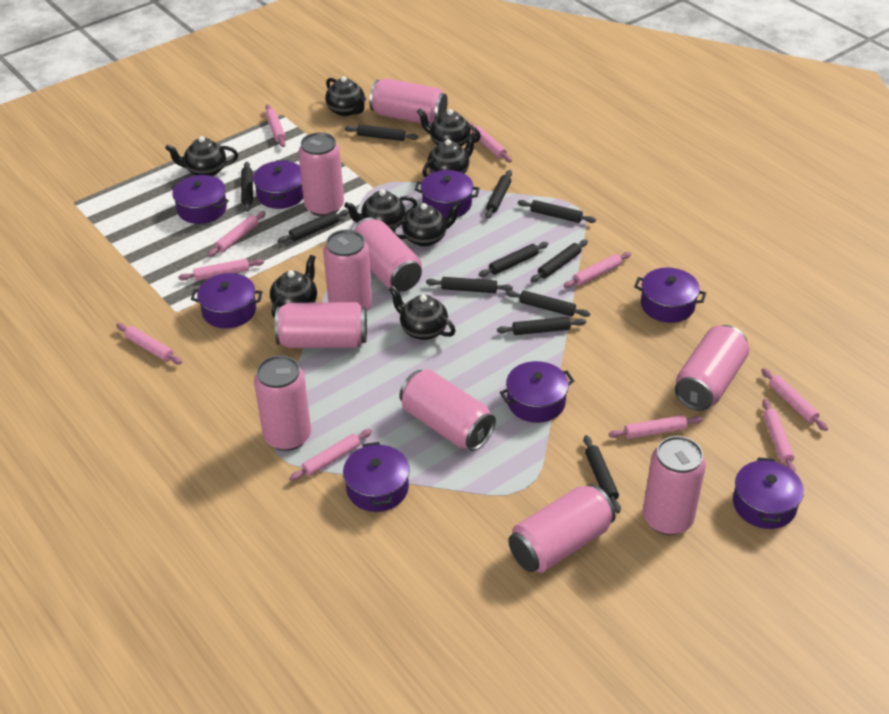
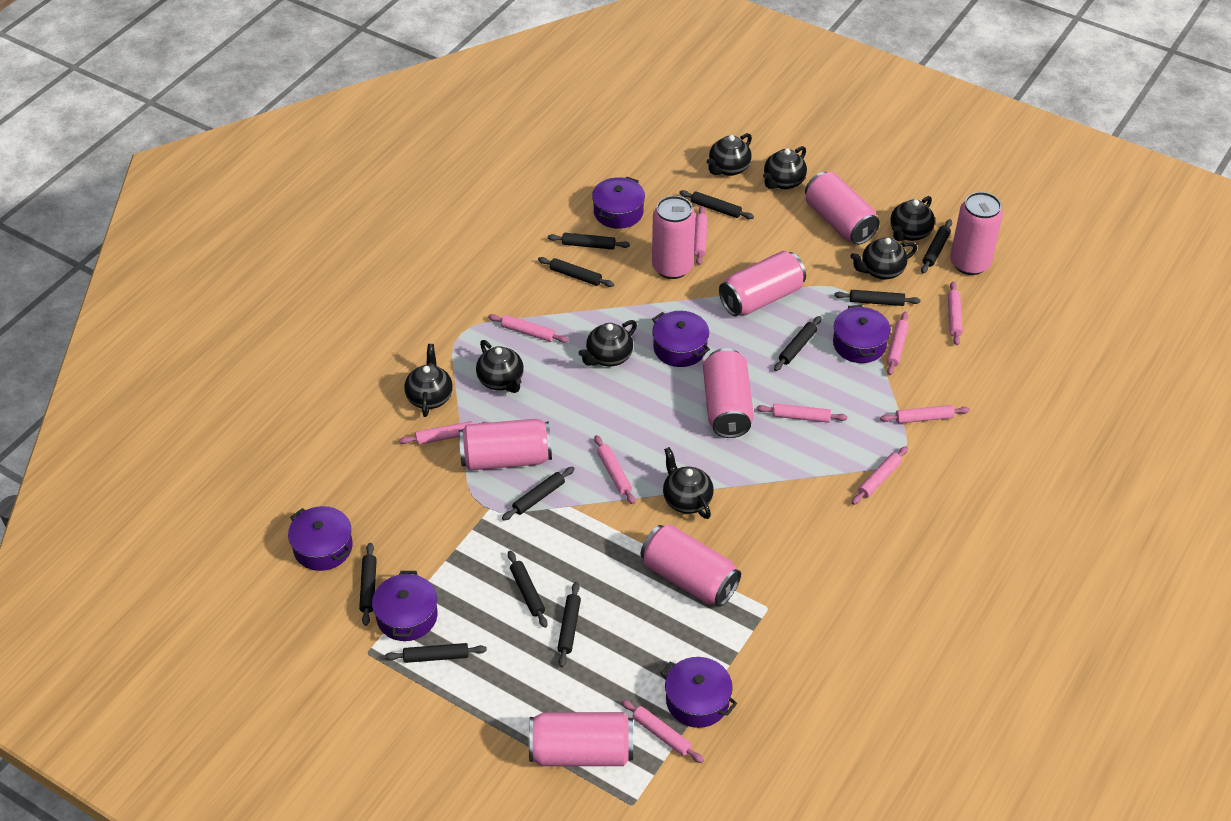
pink can: 10 -> 8
purple pot: 8 -> 6

